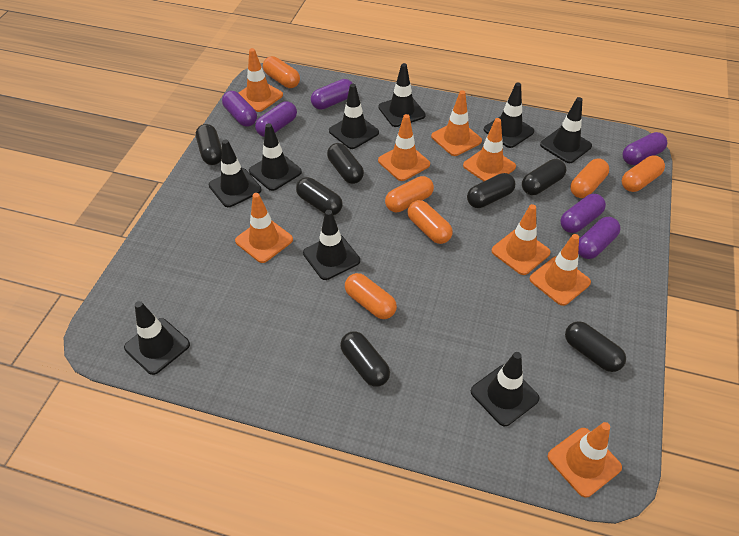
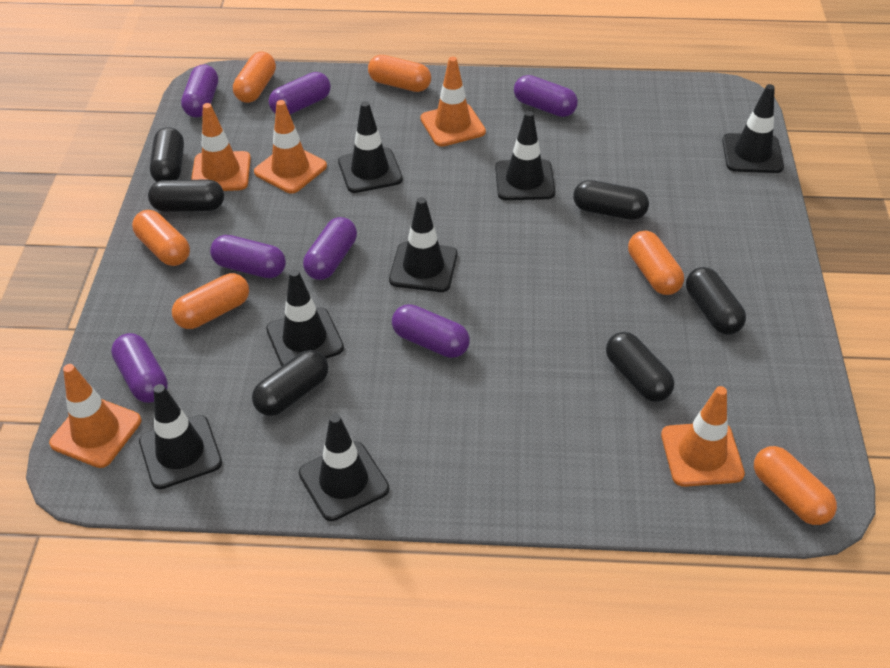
black capsule: 7 -> 6
black traffic cone: 9 -> 7
orange traffic cone: 8 -> 5
purple capsule: 6 -> 7

